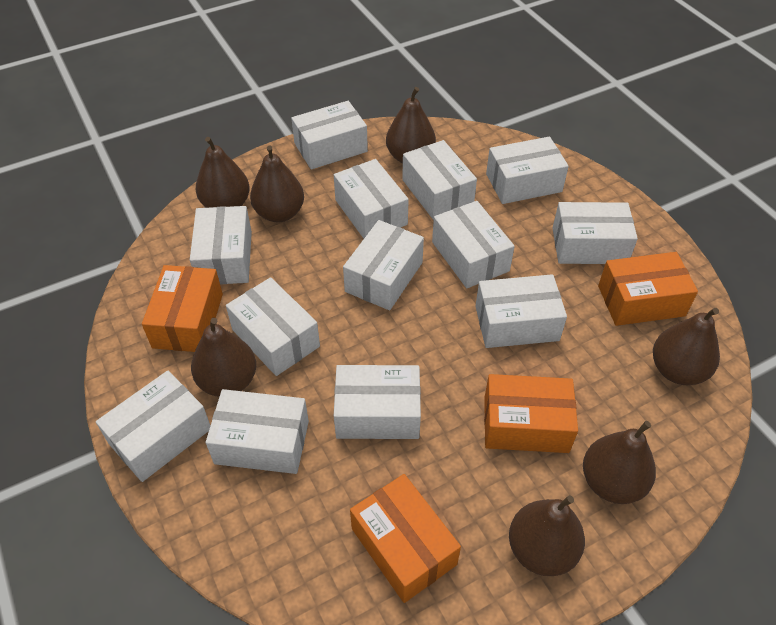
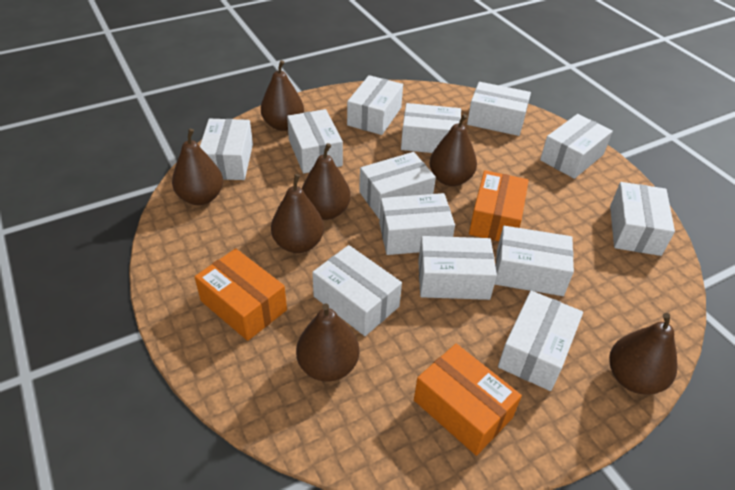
orange box: 4 -> 3

